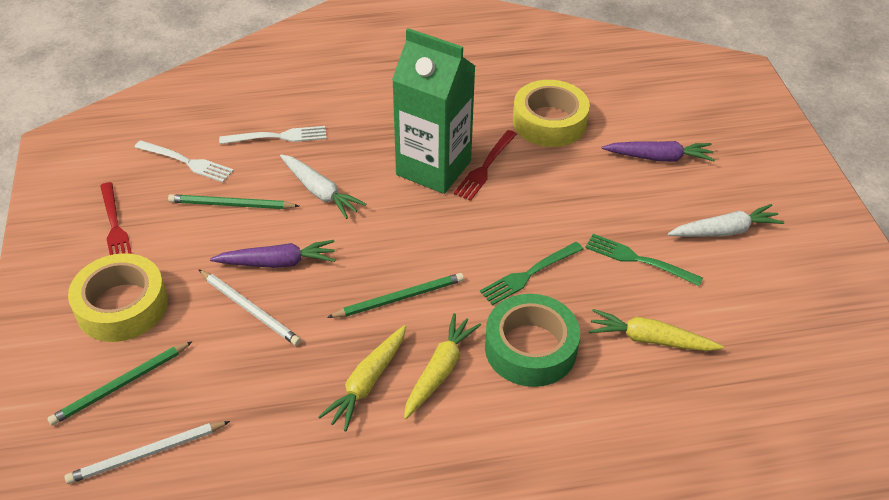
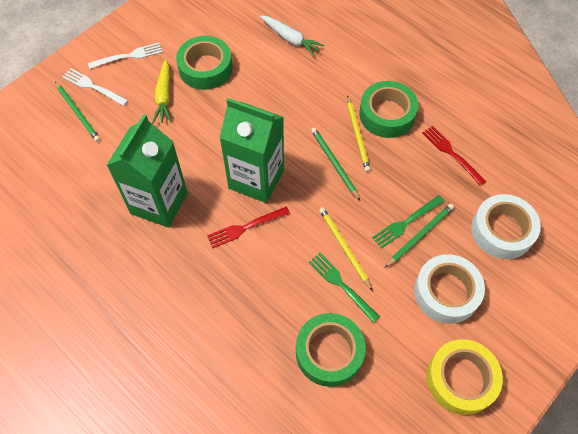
green carton: 1 -> 2
green tape: 1 -> 3
purple carrot: 2 -> 0
white carrot: 2 -> 1
white pencil: 2 -> 0
white tape: 0 -> 2
yellow carrot: 3 -> 1
yellow pencil: 0 -> 2
yellow tape: 2 -> 1

